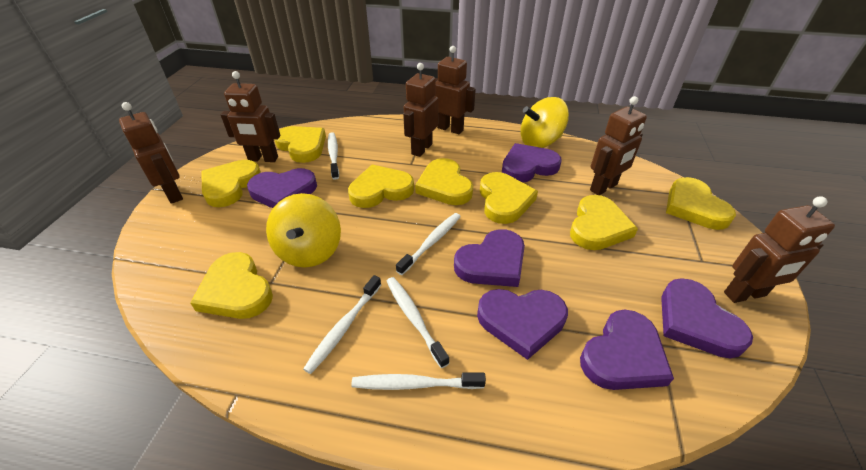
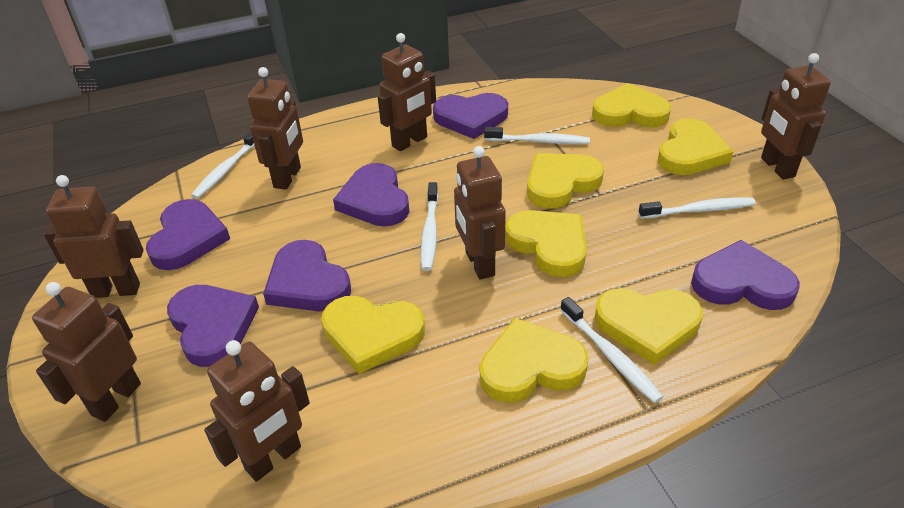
brown robot: 6 -> 7
yellow heart: 8 -> 7
yellow spinning top: 2 -> 0

